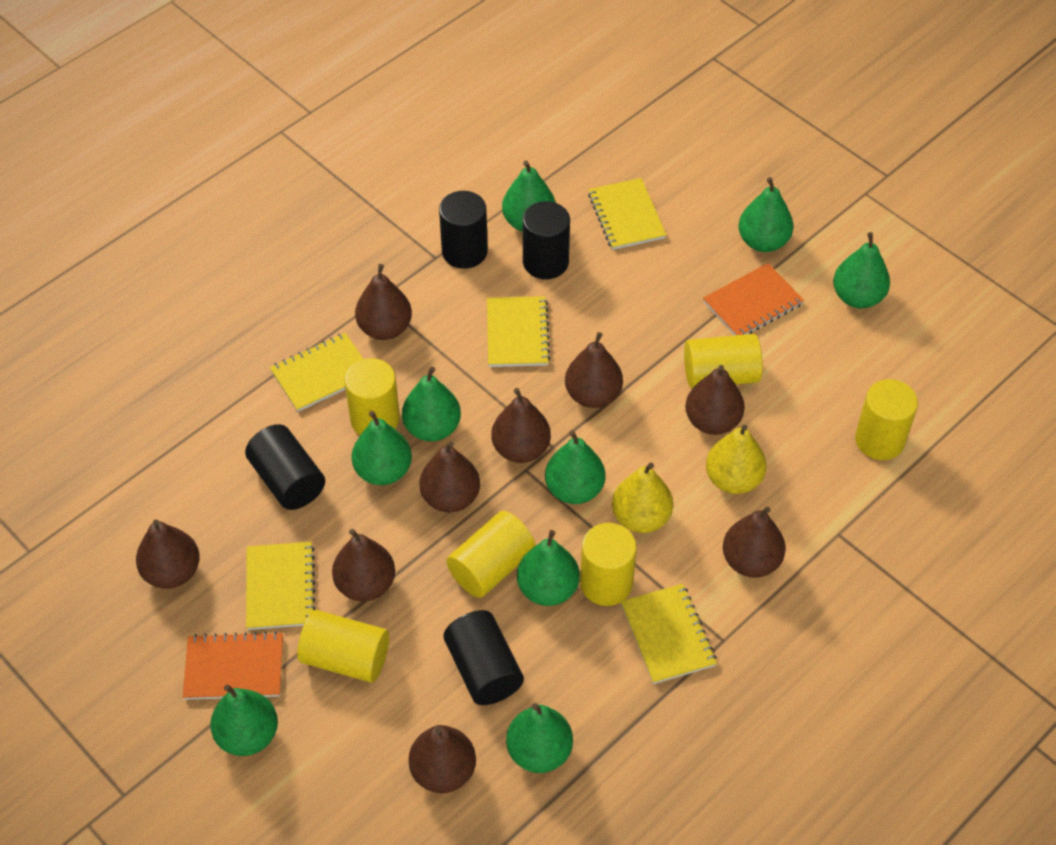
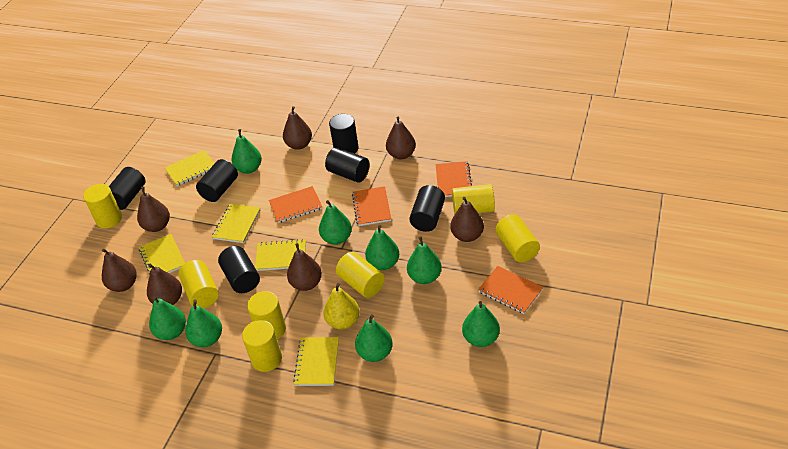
black cylinder: 4 -> 6
brown pear: 9 -> 7
green pear: 9 -> 8
orange notebook: 2 -> 4
yellow cylinder: 6 -> 7
yellow pear: 2 -> 1

